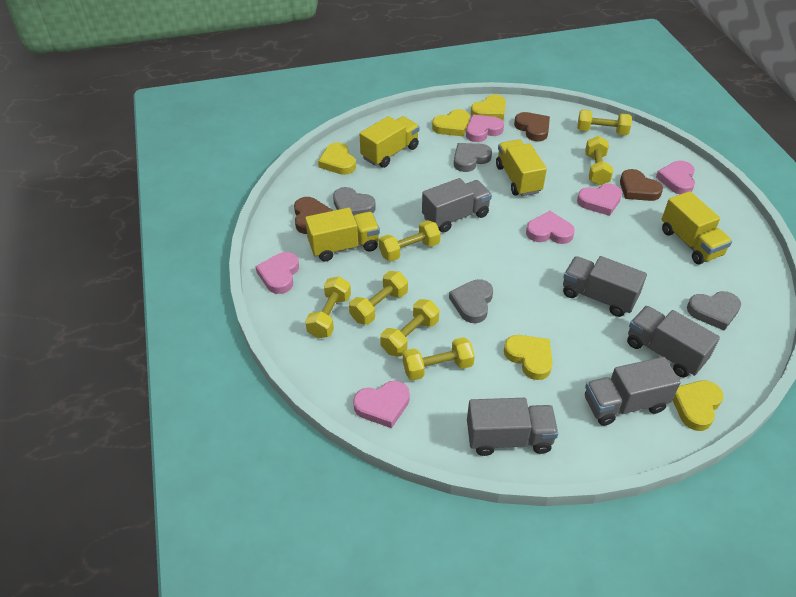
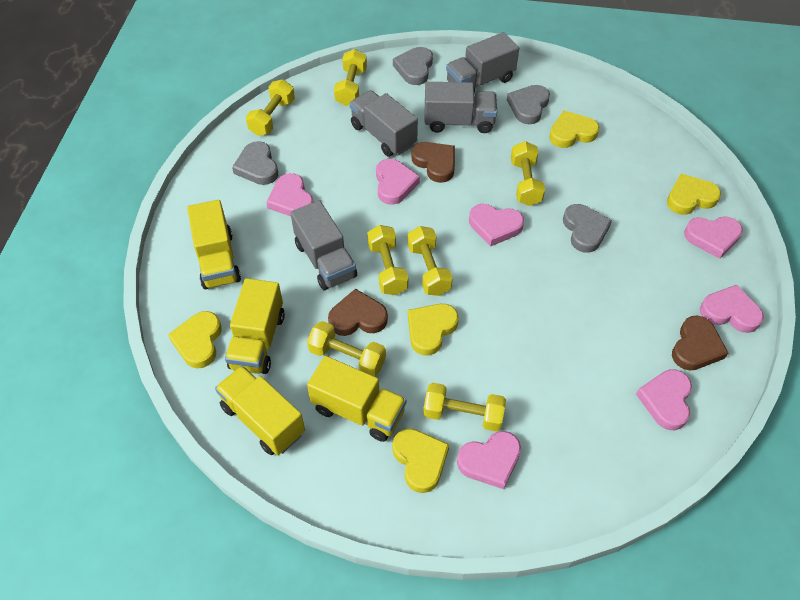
grey truck: 5 -> 4
pink heart: 6 -> 7

